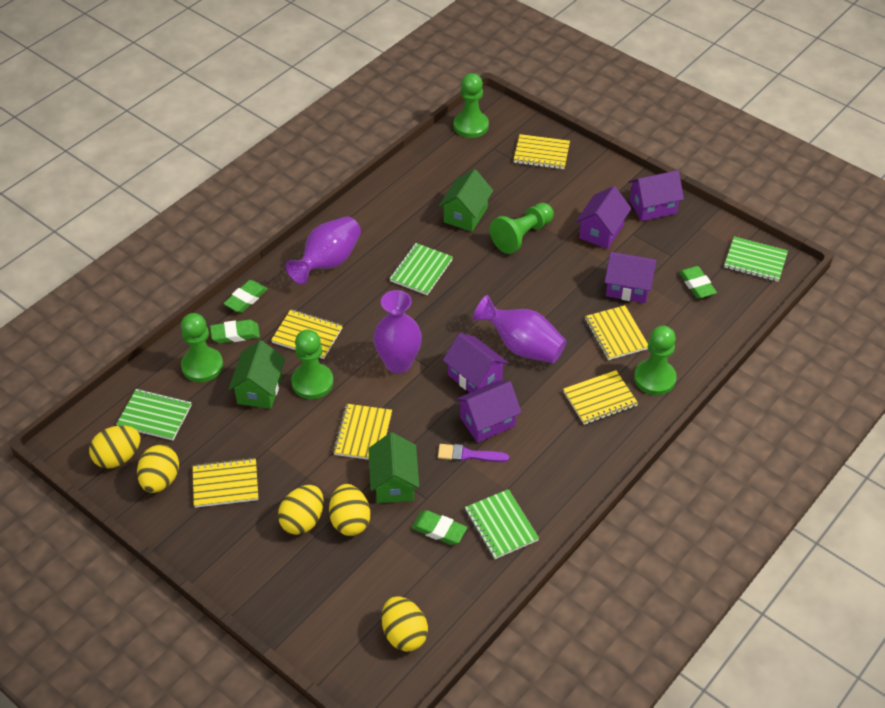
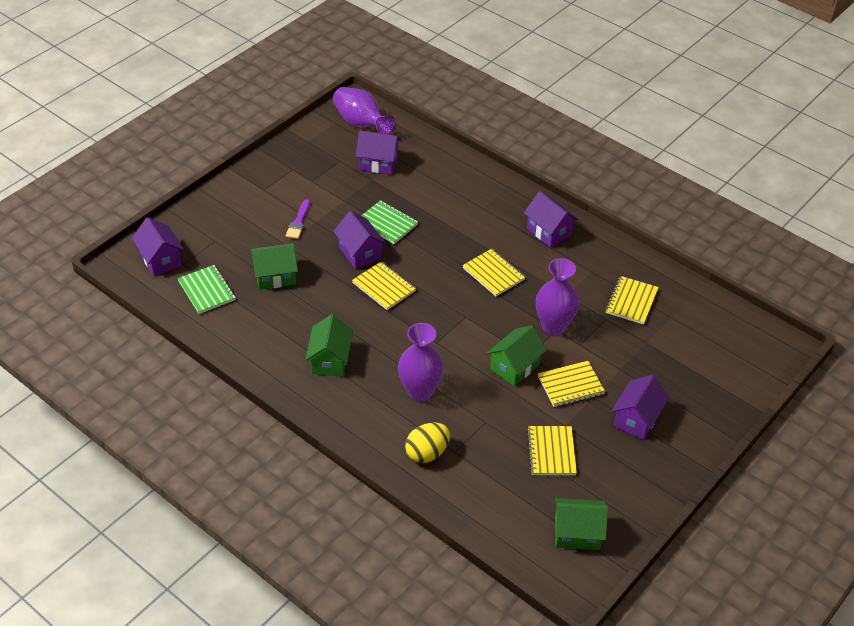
green eraser: 4 -> 0
green house: 3 -> 4
green notebook: 4 -> 2
green pawn: 5 -> 0
yellow egg: 5 -> 1
yellow notebook: 6 -> 5

